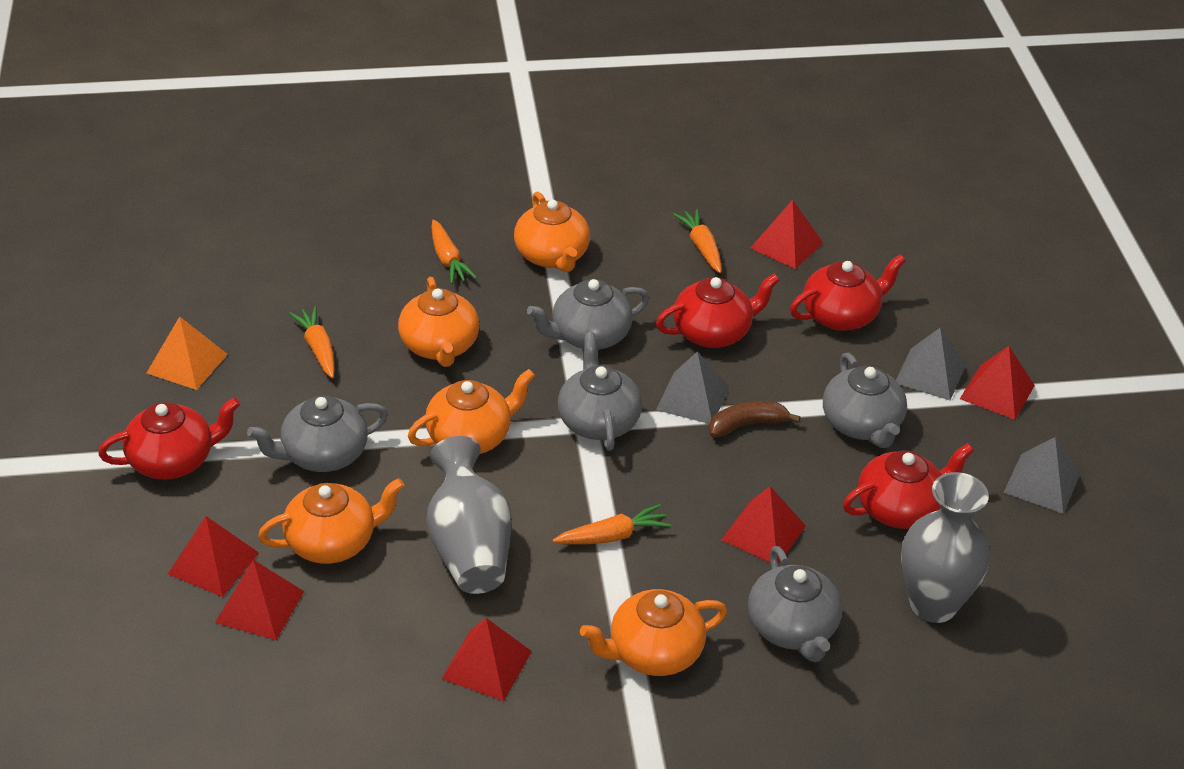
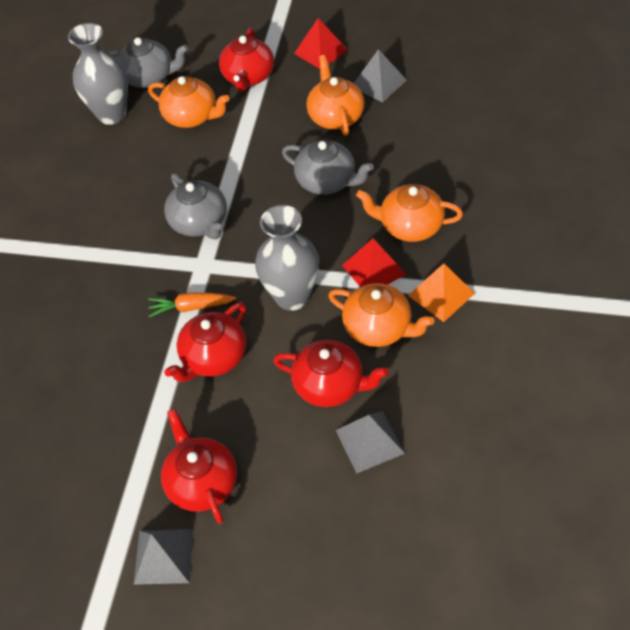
brown banana: 1 -> 0
grey teapot: 5 -> 3
orange carrot: 4 -> 1
orange teapot: 5 -> 4
red pyramid: 6 -> 2

